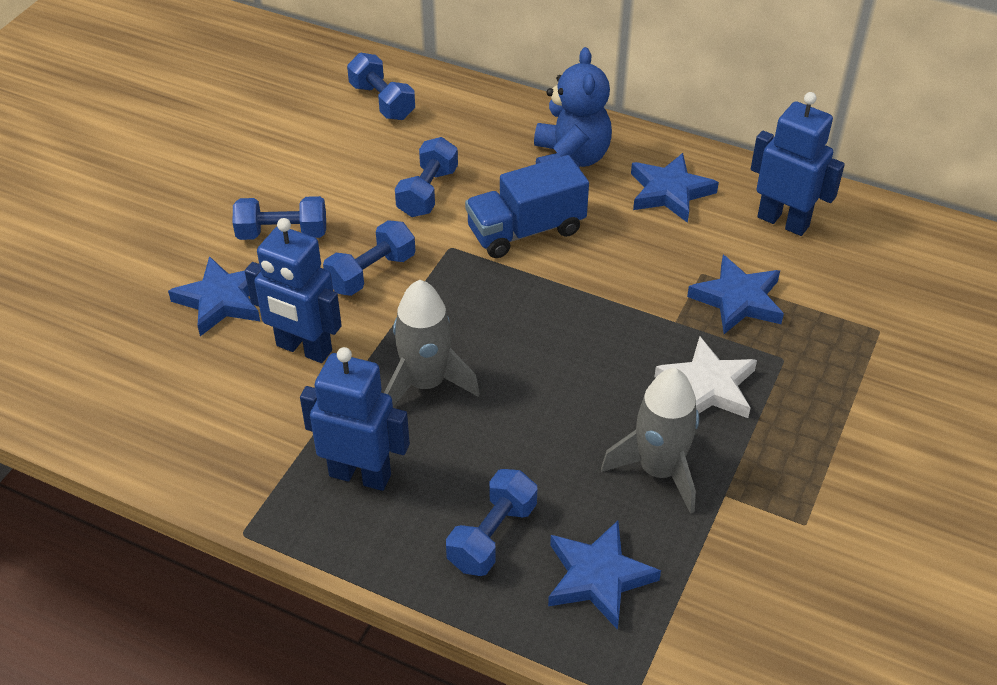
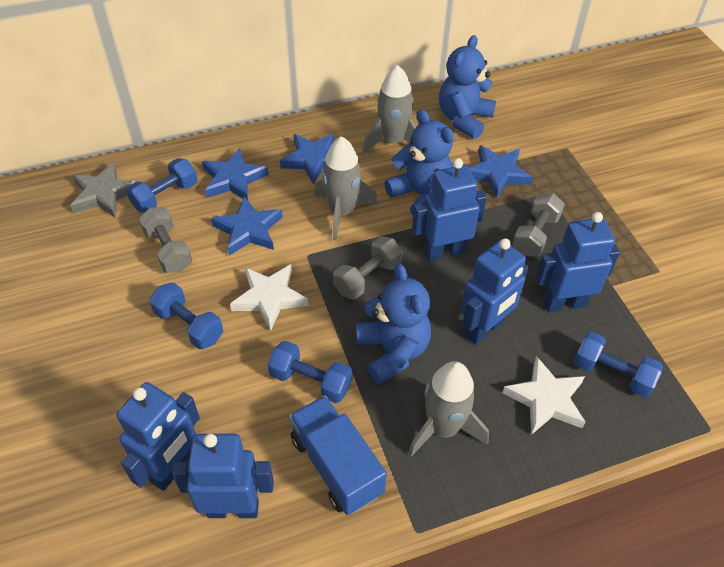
blue dumbbell: 5 -> 4
blue robot: 3 -> 5
blue teddy bear: 1 -> 3
grey dumbbell: 0 -> 3
grey rocket: 2 -> 3
grey star: 0 -> 1
white star: 1 -> 2

